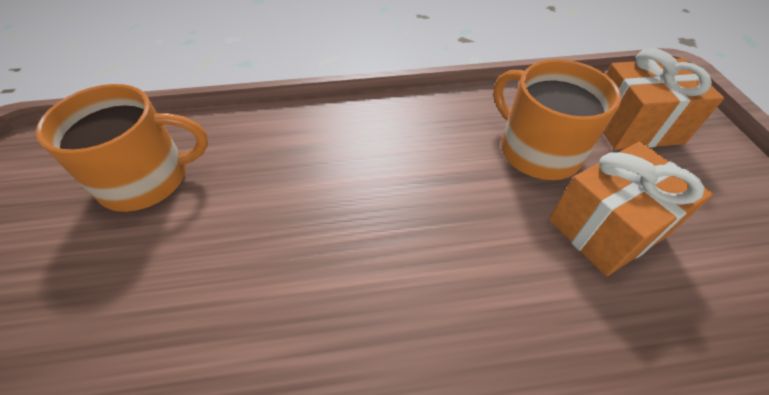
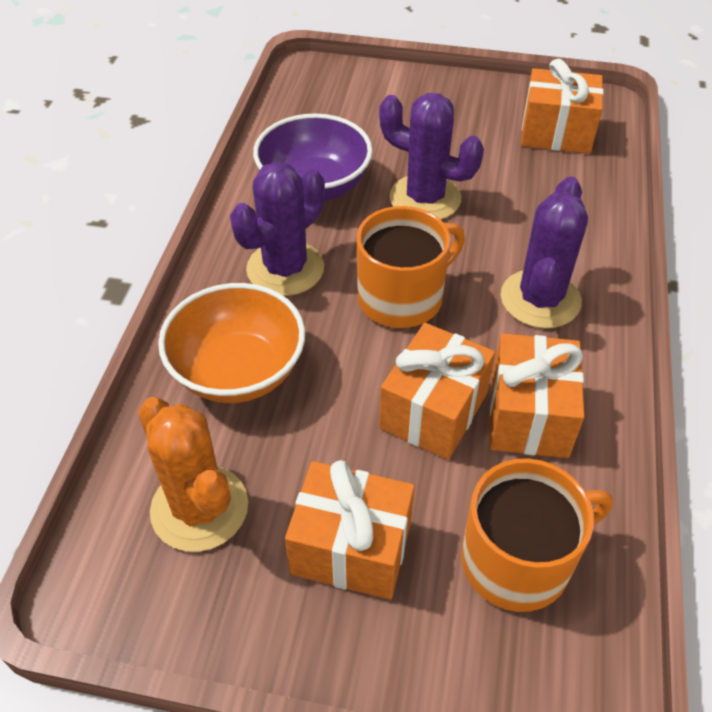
orange bowl: 0 -> 1
orange cactus: 0 -> 1
orange gift: 2 -> 4
purple bowl: 0 -> 1
purple cactus: 0 -> 3

